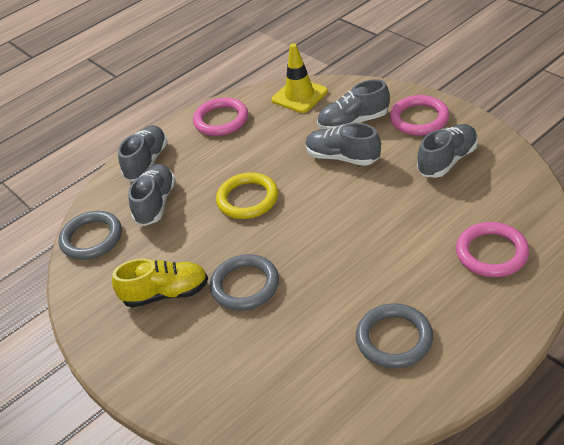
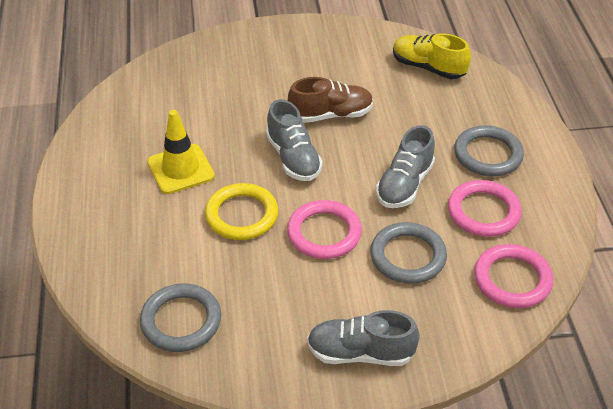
brown shoe: 0 -> 1
grey shoe: 5 -> 3

